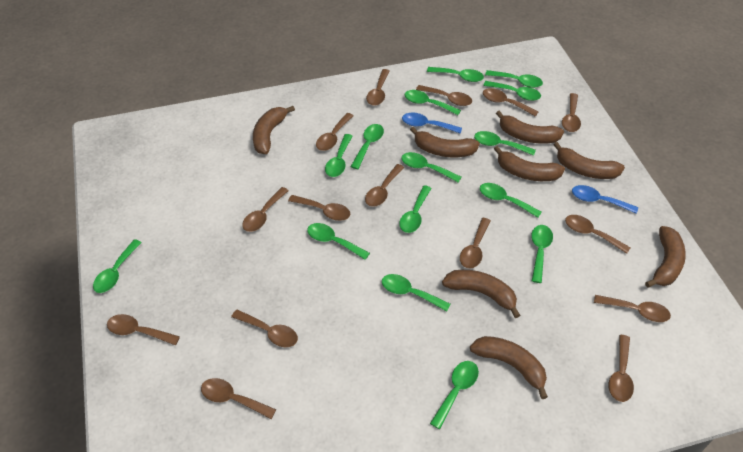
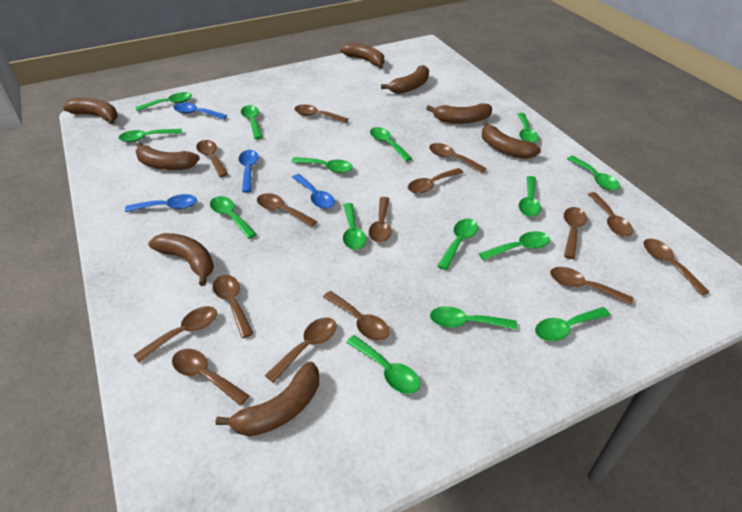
blue spoon: 2 -> 4

